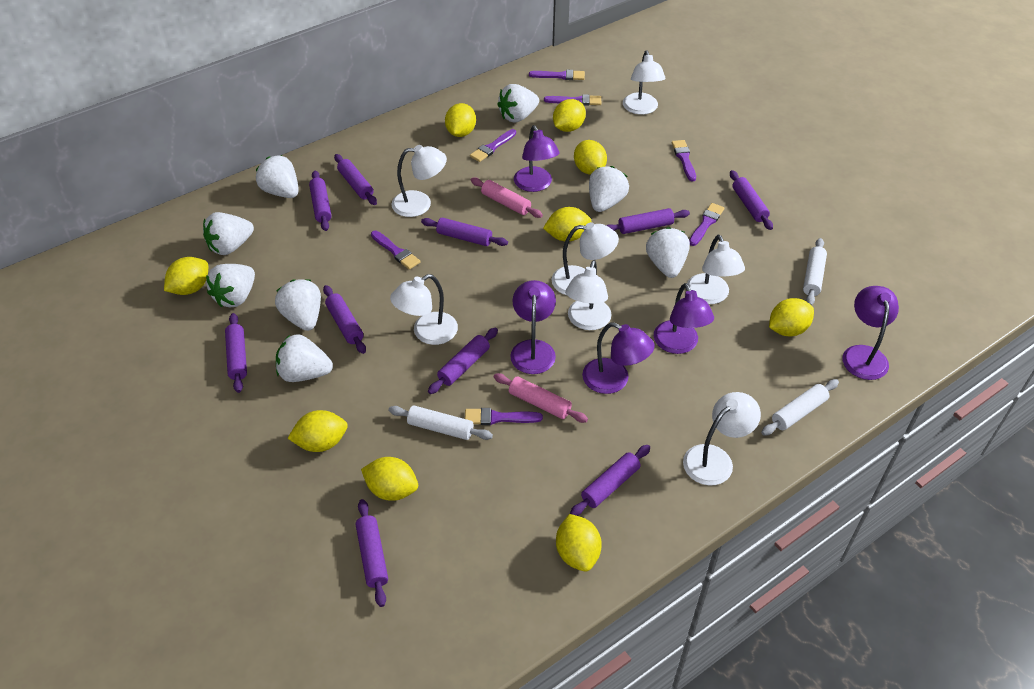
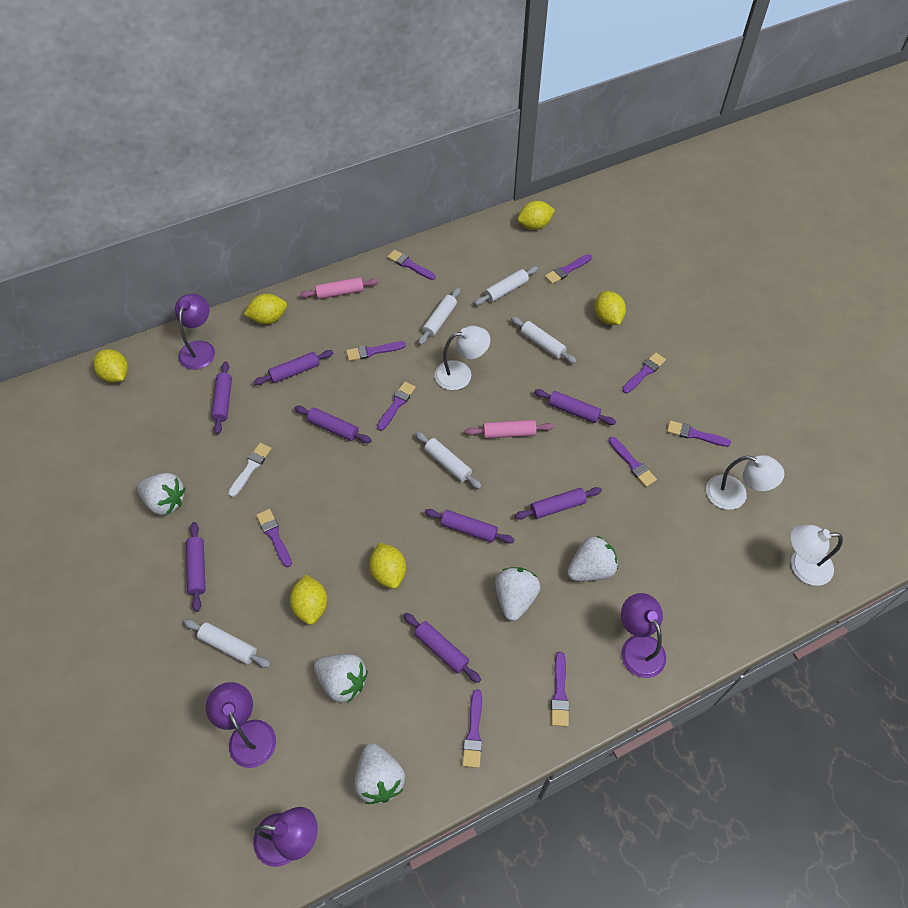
purple brush: 7 -> 10
purple lamp: 5 -> 4
purple rolling pin: 10 -> 8
white brush: 0 -> 1
white lamp: 7 -> 3
white rolling pin: 3 -> 5
white strawberry: 8 -> 5
yellow lemon: 9 -> 6

